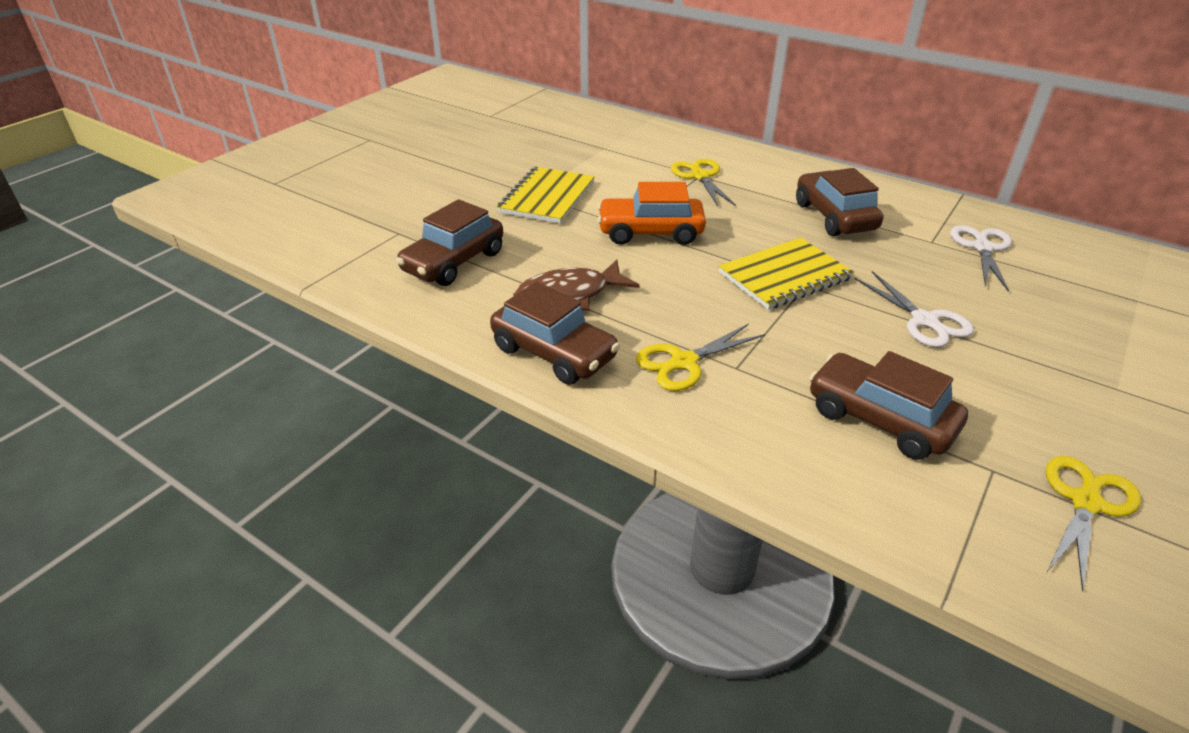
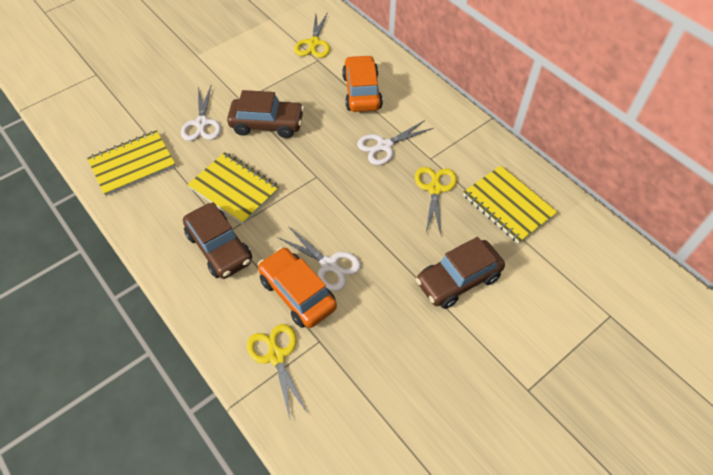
brown car: 4 -> 3
brown fish: 1 -> 0
orange car: 1 -> 2
white scissors: 2 -> 3
yellow notebook: 2 -> 3

